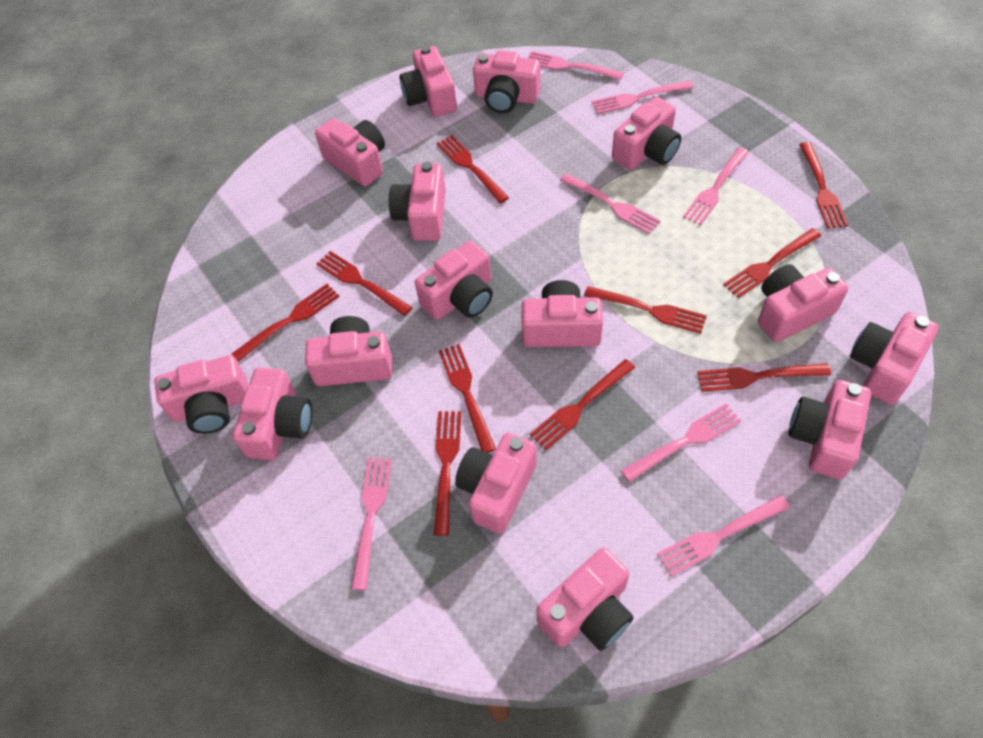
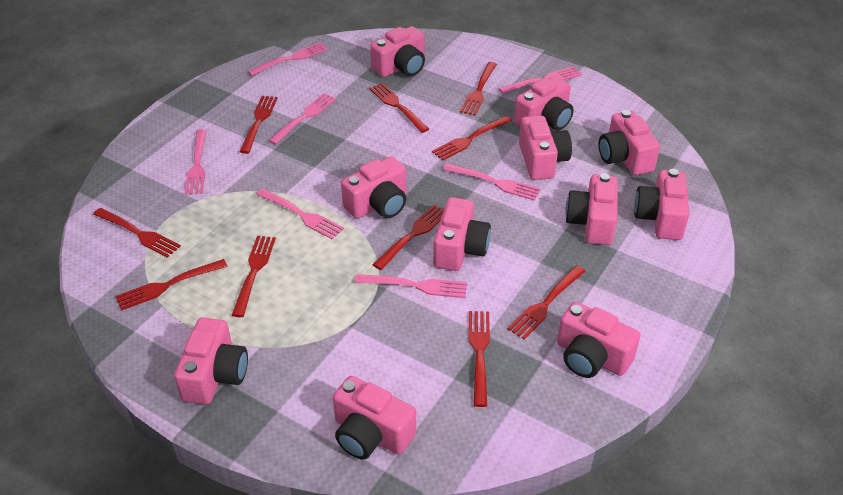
pink camera: 15 -> 11

